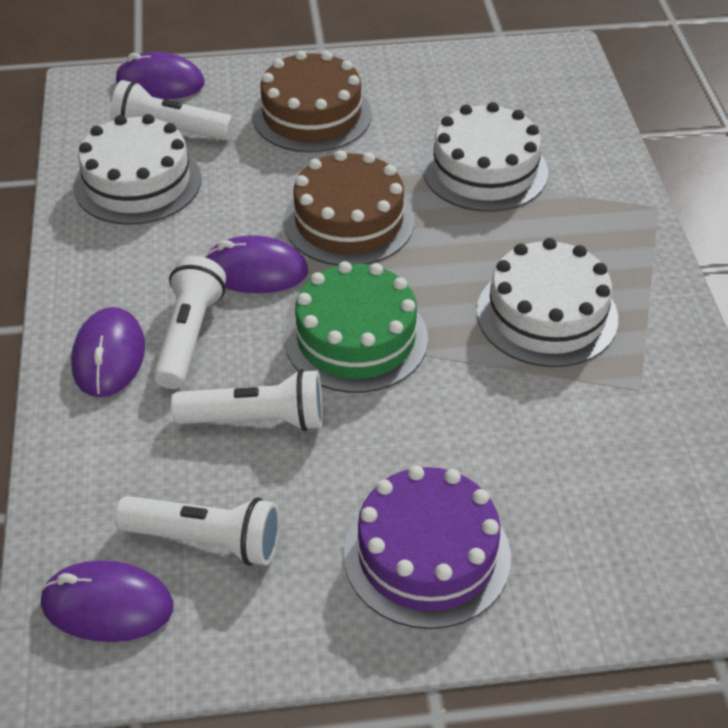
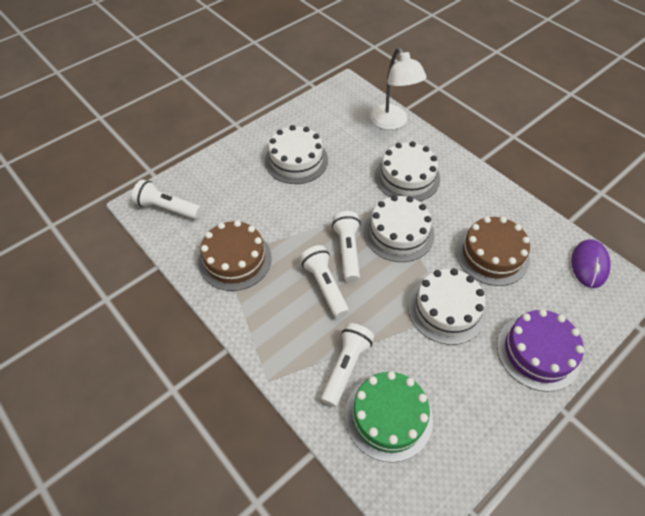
purple mouse: 4 -> 1
white cake: 3 -> 4
white lamp: 0 -> 1

